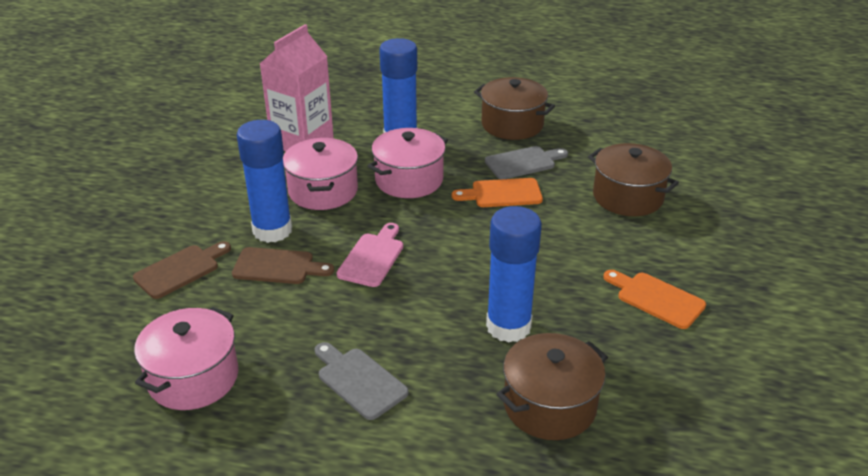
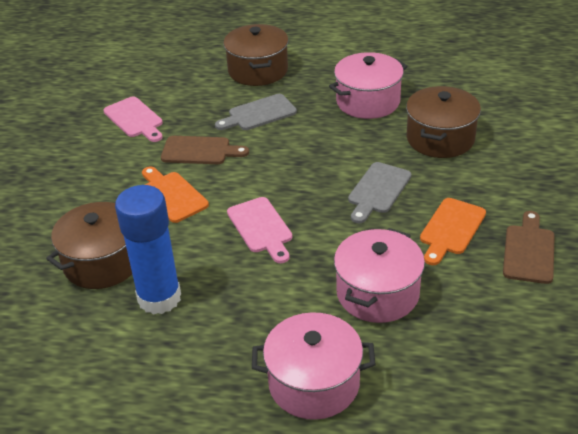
blue glue stick: 3 -> 1
pink carton: 1 -> 0
pink cutting board: 1 -> 2

